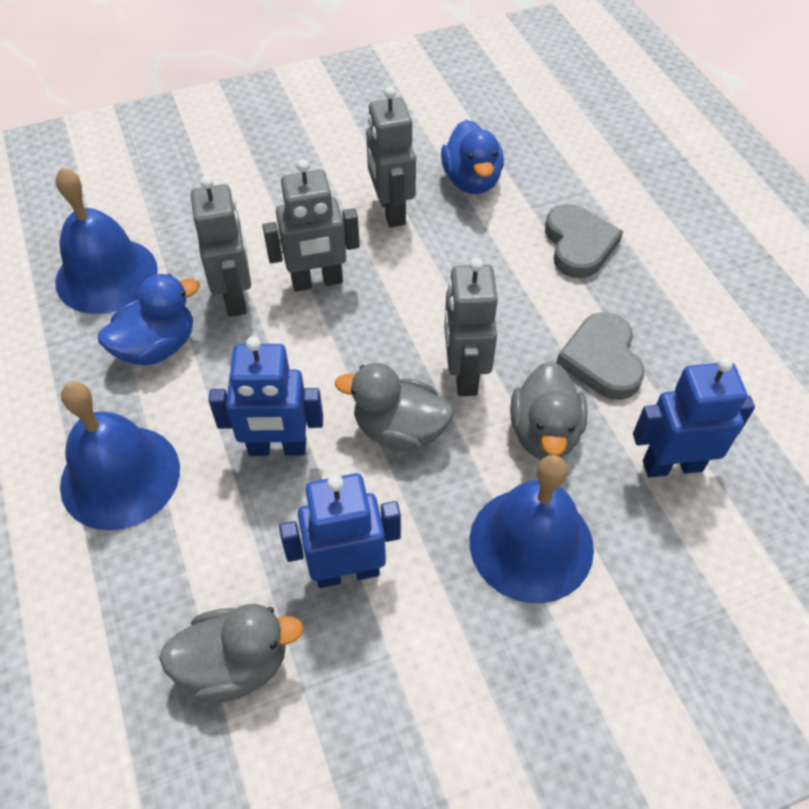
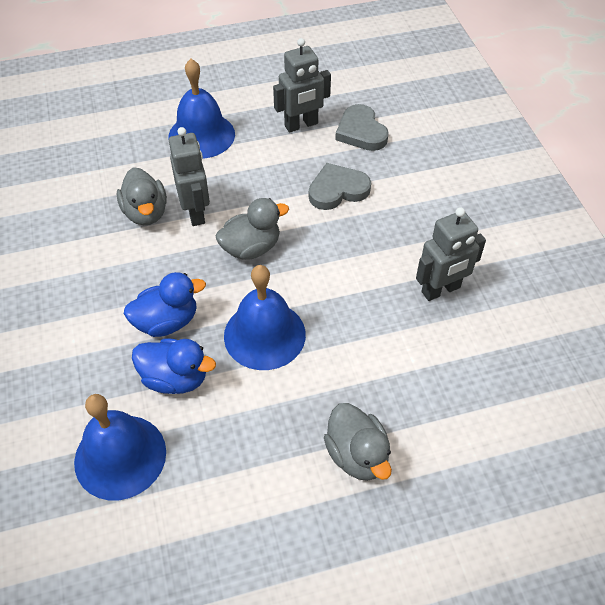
blue robot: 3 -> 0
grey robot: 4 -> 3

